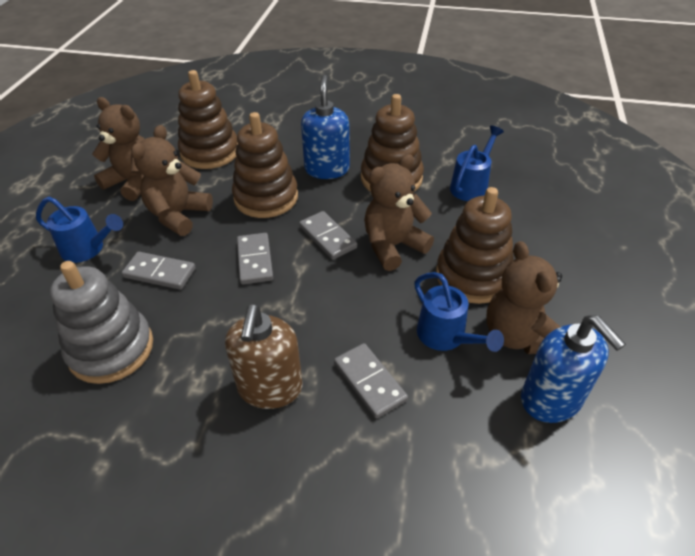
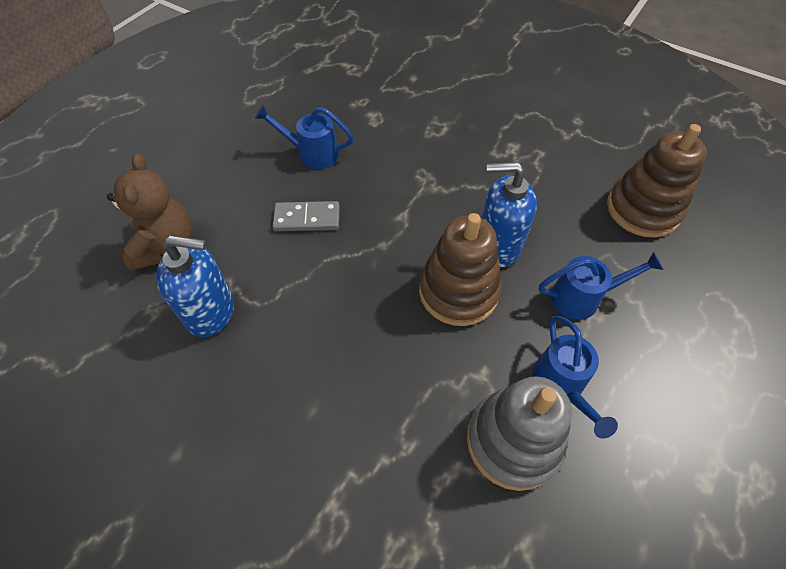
brown soap dispenser: 1 -> 0
brown stacking toy: 4 -> 2
brown teddy bear: 4 -> 1
grey domino: 4 -> 1

